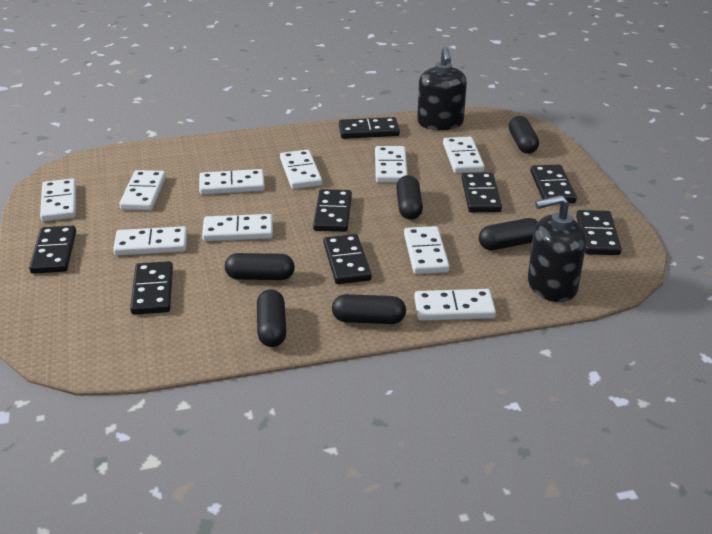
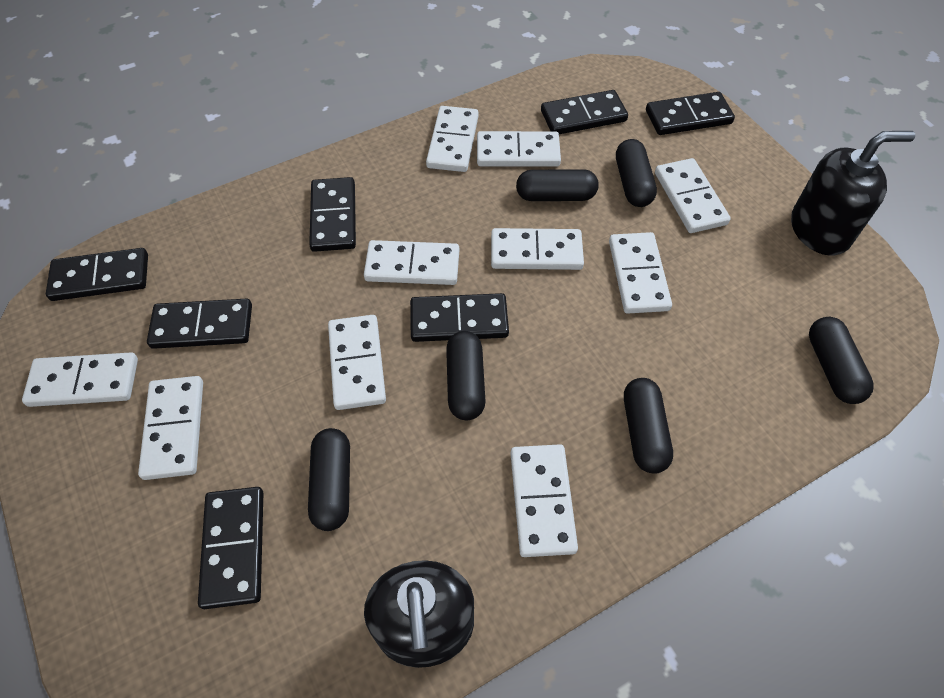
black domino: 8 -> 7

